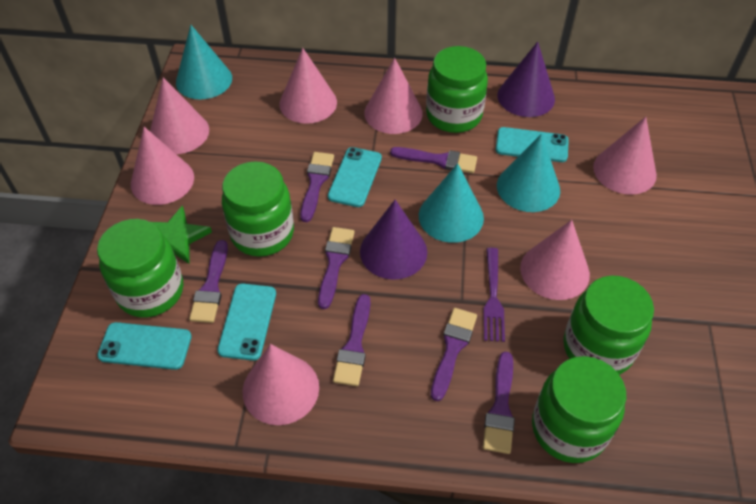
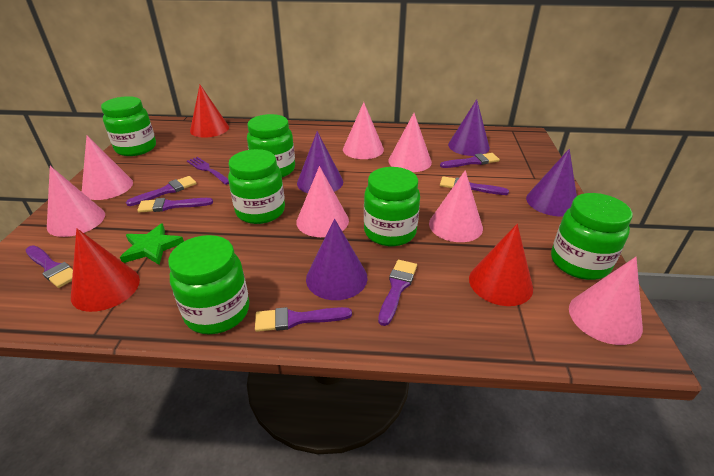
green jar: 5 -> 6
purple cone: 2 -> 4
red cone: 0 -> 3
turquoise cone: 3 -> 0
turquoise phone: 4 -> 0

